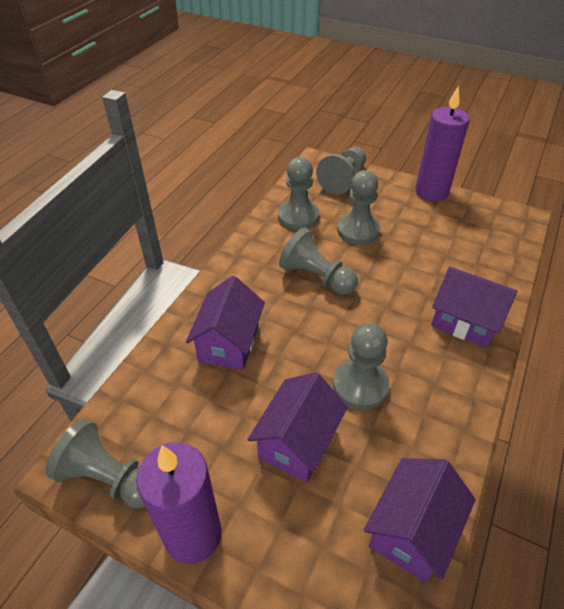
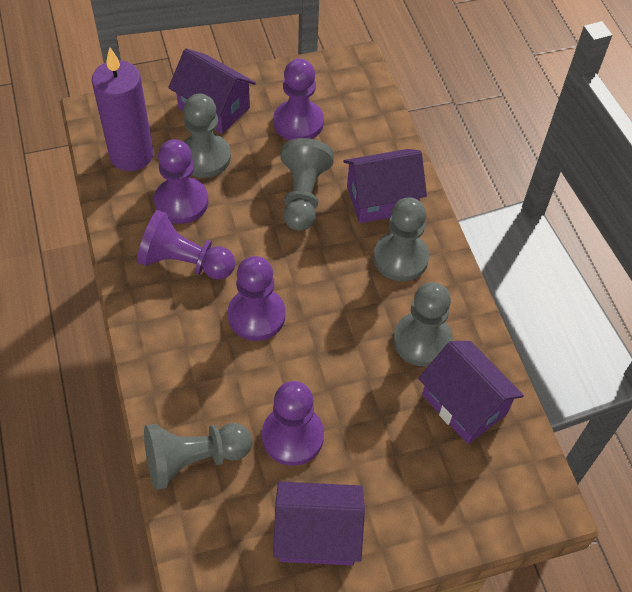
grey pawn: 6 -> 5
purple candle: 2 -> 1
purple pawn: 0 -> 5

